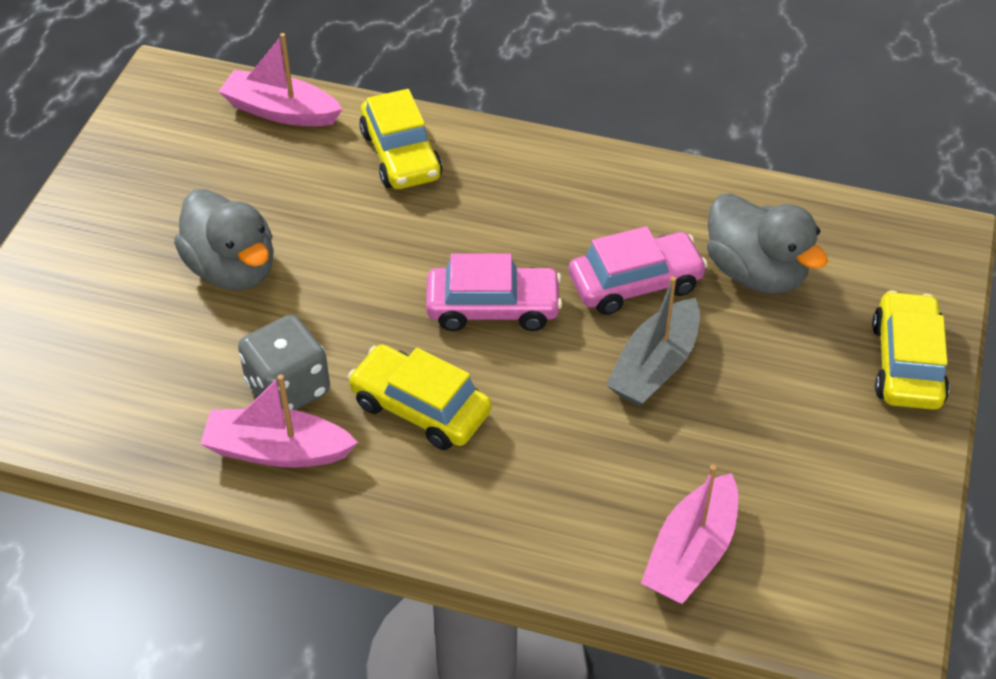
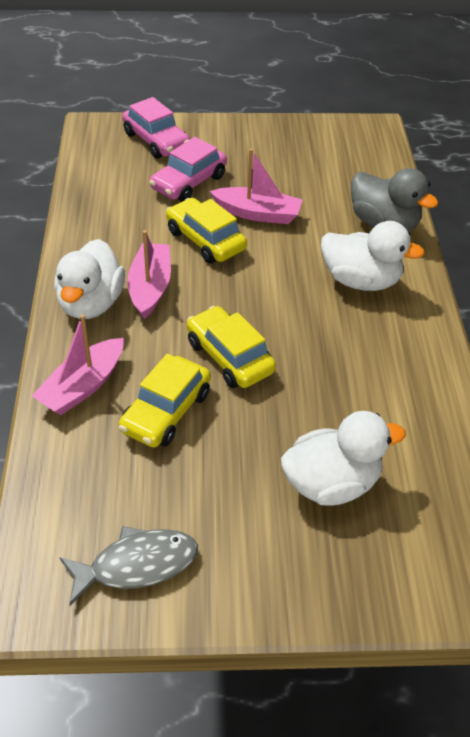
grey boat: 1 -> 0
grey dice: 1 -> 0
grey duck: 2 -> 1
grey fish: 0 -> 1
white duck: 0 -> 3

